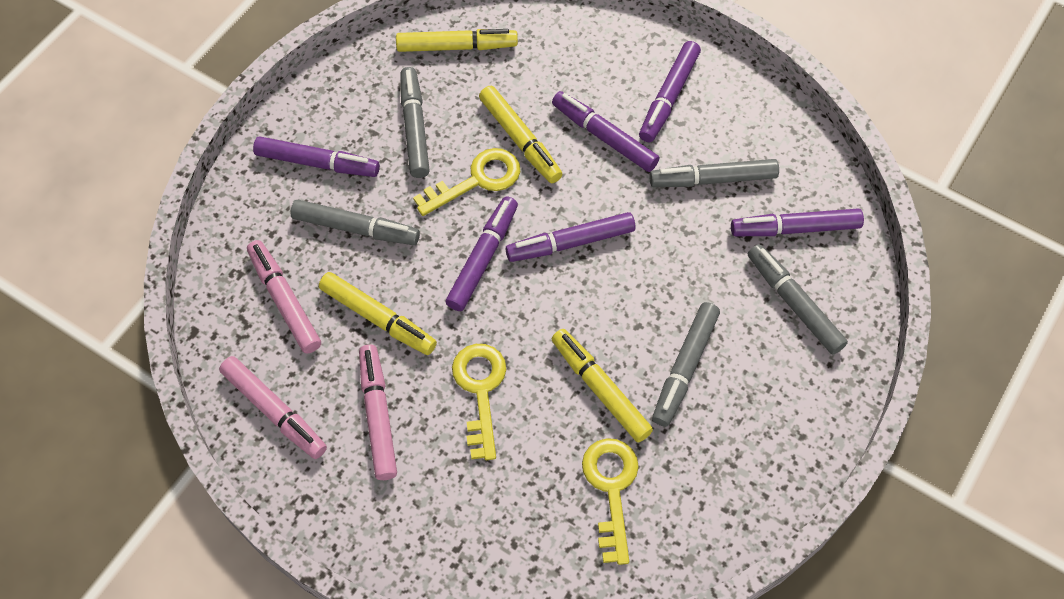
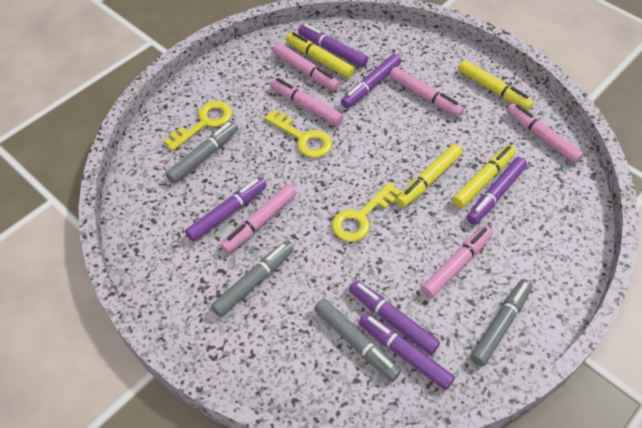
grey marker: 5 -> 4
pink marker: 3 -> 6

